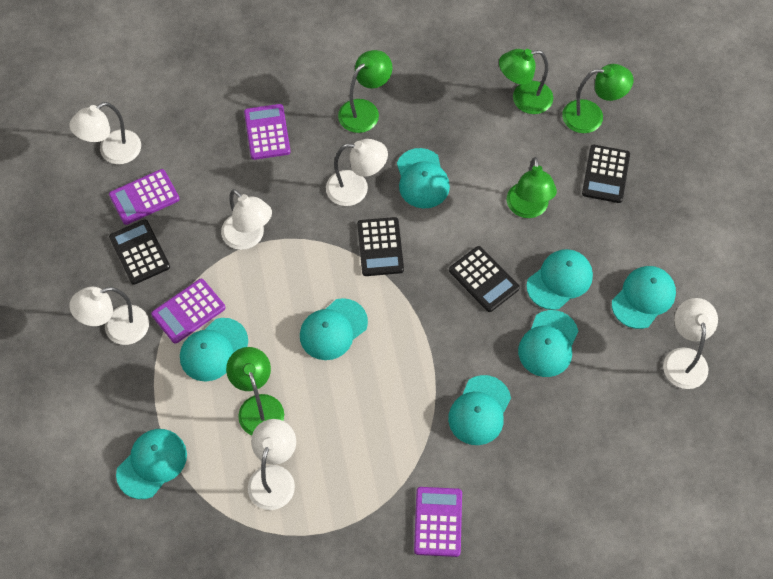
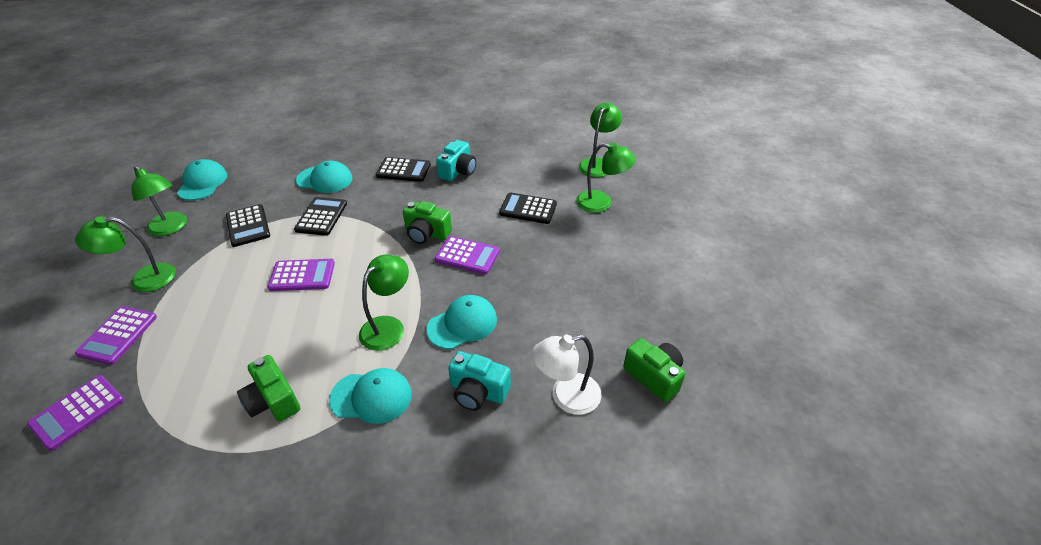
green camera: 0 -> 3
turquoise camera: 0 -> 2
turquoise cap: 8 -> 4
white lamp: 6 -> 1

